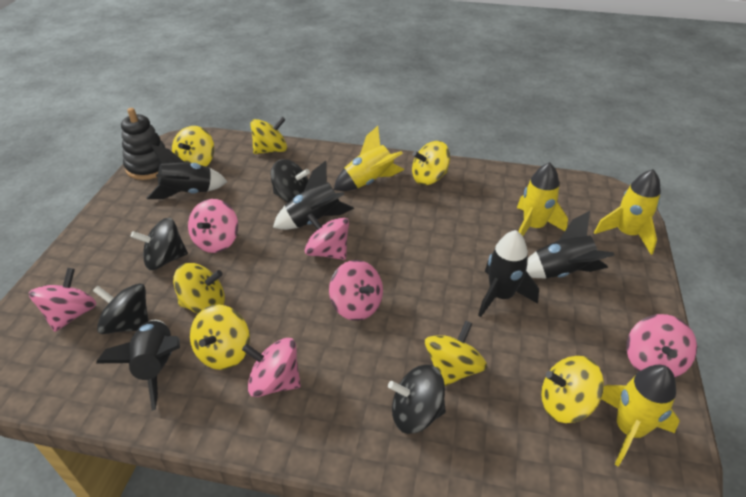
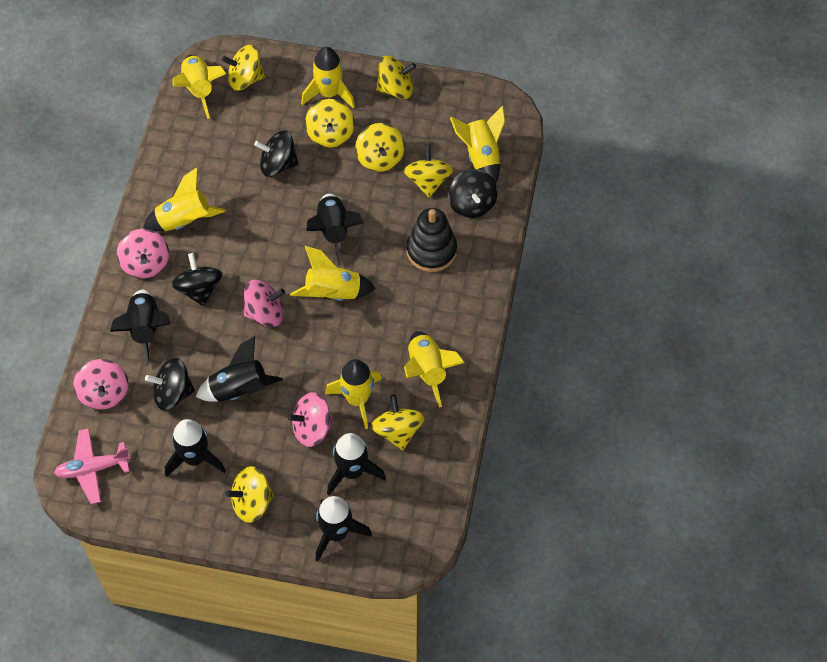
black rocket: 5 -> 6
pink plane: 0 -> 1
pink spinning top: 6 -> 4
yellow rocket: 4 -> 7

